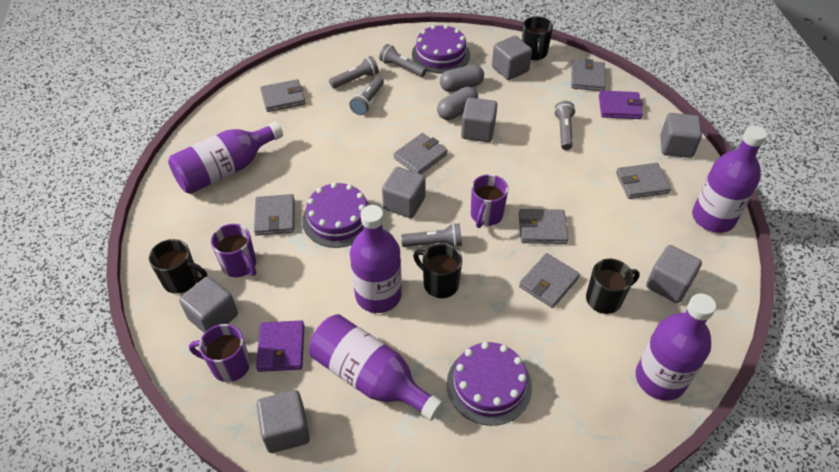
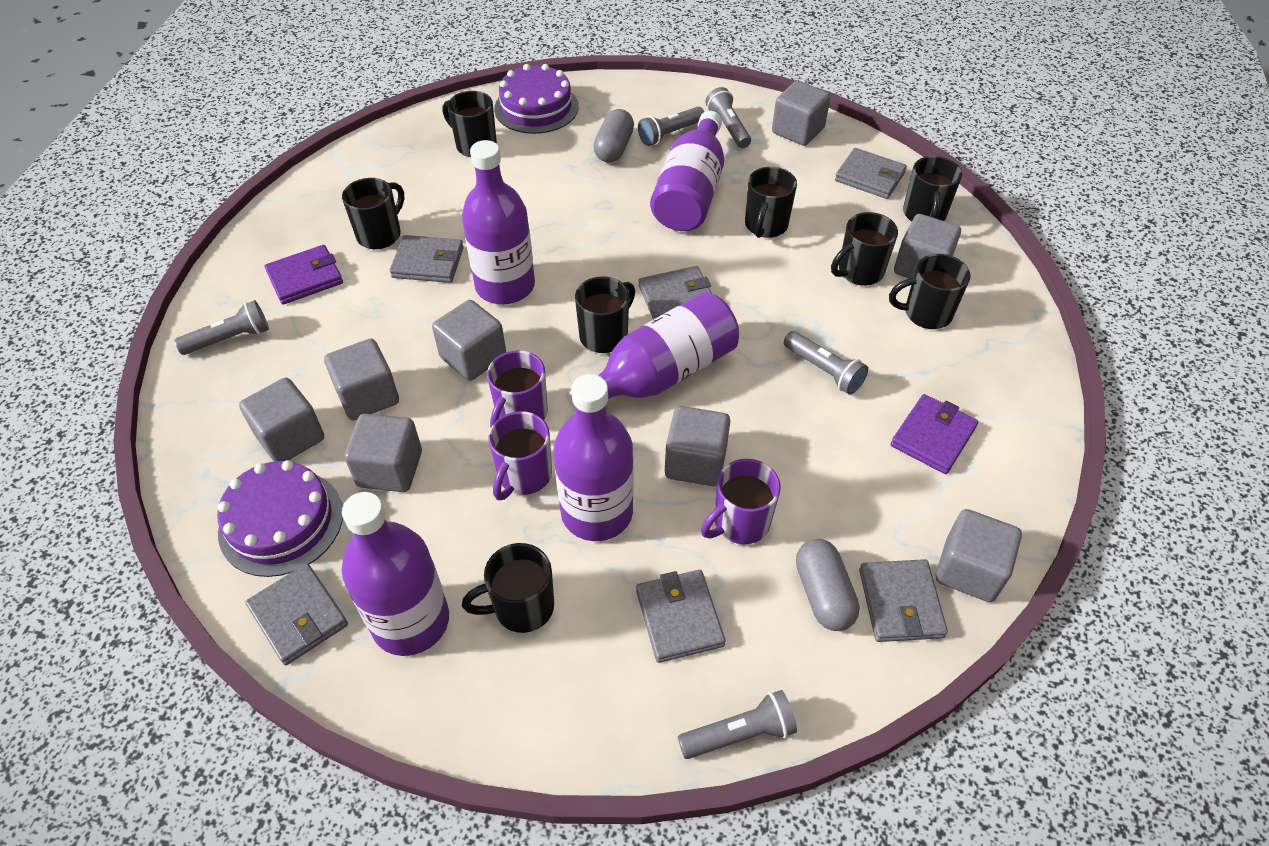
black mug: 4 -> 8
grey cube: 7 -> 8
grey wallet: 7 -> 6
purple cake: 3 -> 2

